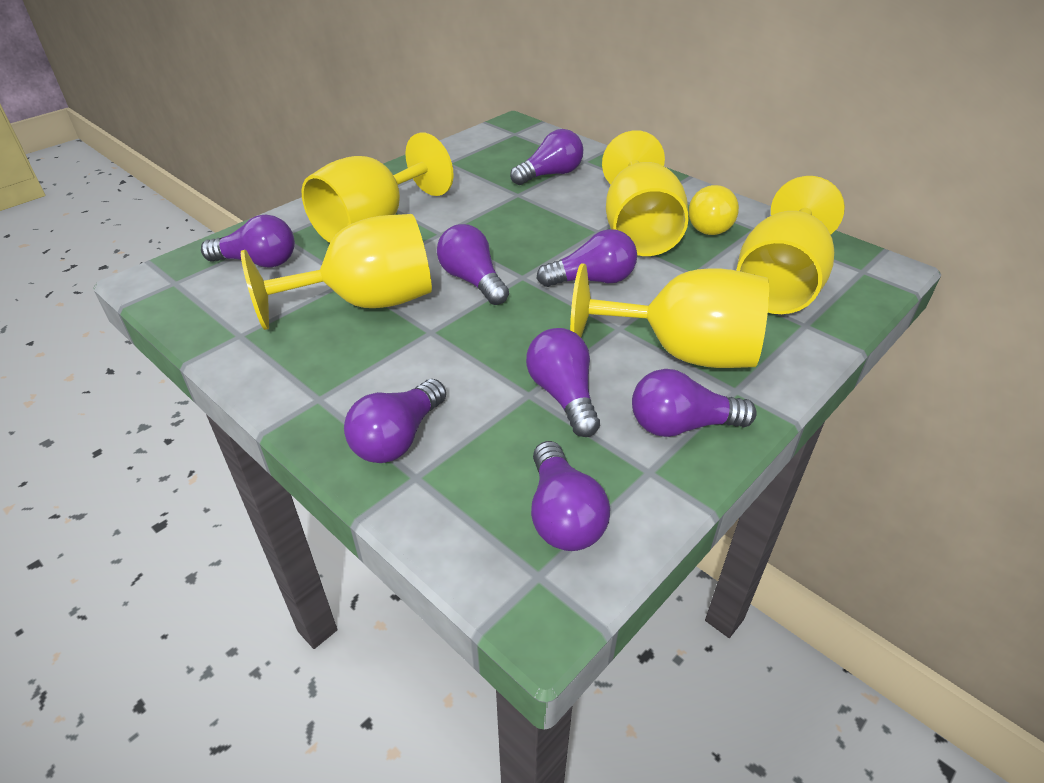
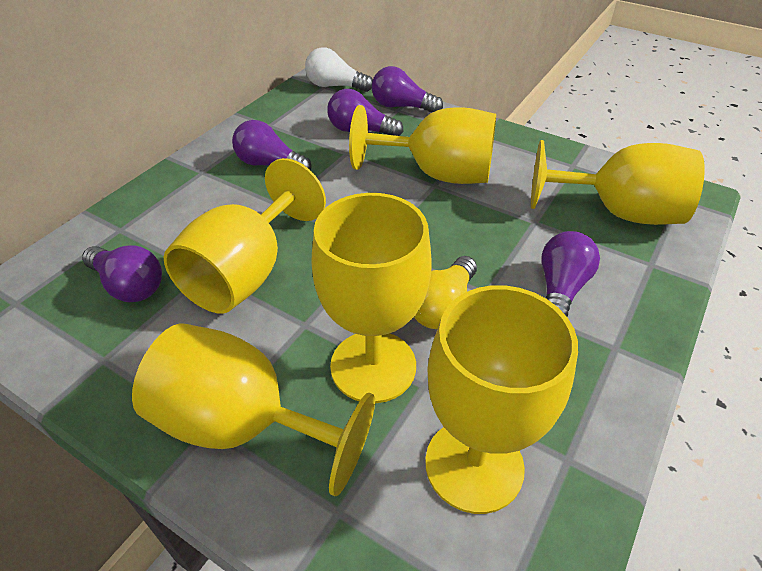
purple light bulb: 8 -> 5
white light bulb: 0 -> 1
yellow goblet: 5 -> 6

